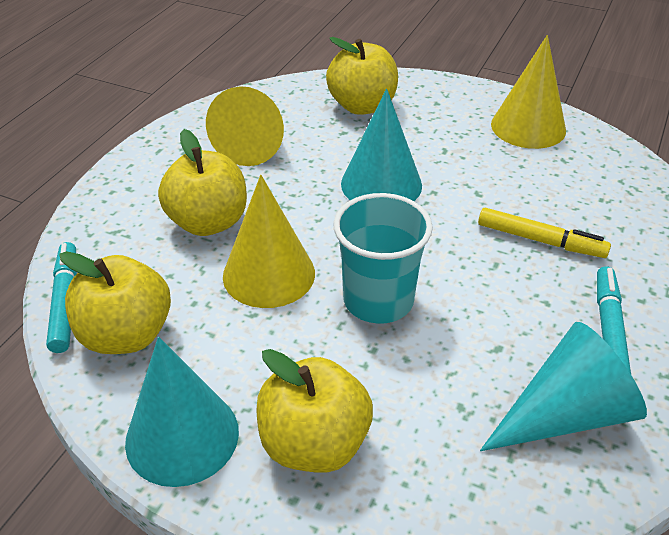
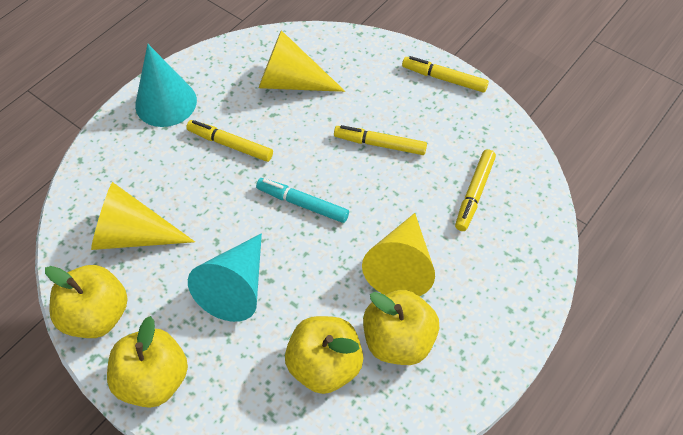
turquoise cone: 3 -> 2
turquoise cup: 1 -> 0
turquoise marker: 2 -> 1
yellow marker: 1 -> 4

